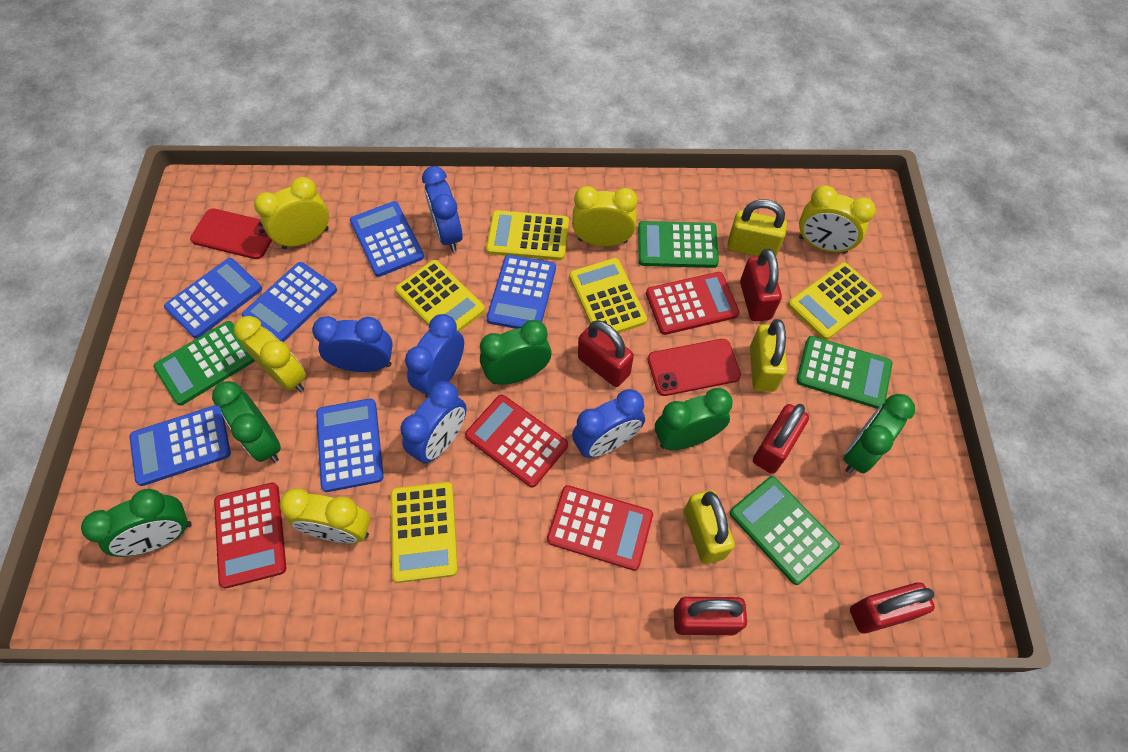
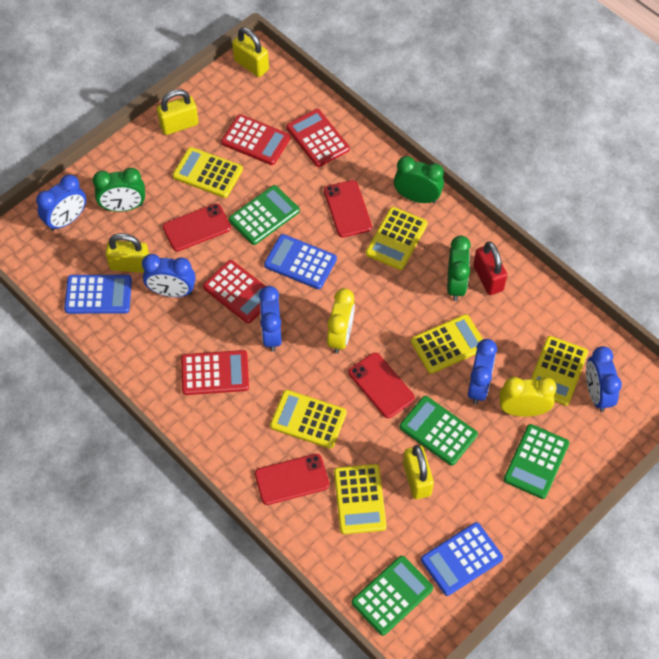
blue calculator: 6 -> 3
green clock: 5 -> 3
red padlock: 5 -> 1
red phone: 2 -> 4
yellow calculator: 5 -> 6
yellow clock: 5 -> 2
yellow padlock: 3 -> 4

